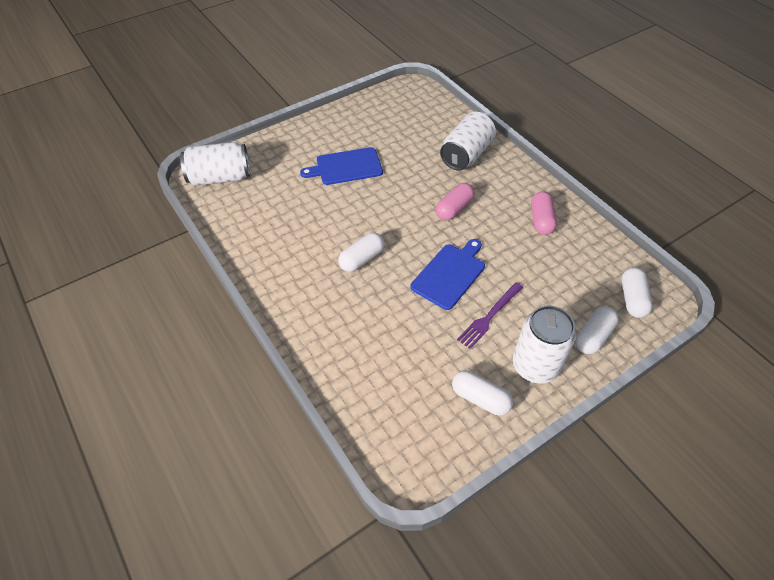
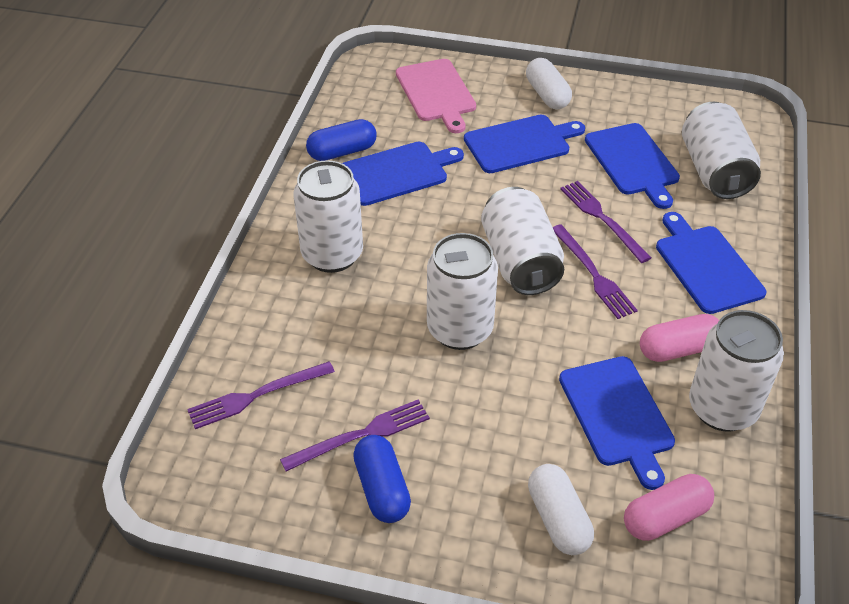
blue capsule: 0 -> 2
blue cutting board: 2 -> 5
pink cutting board: 0 -> 1
purple fork: 1 -> 4
white can: 3 -> 5
white capsule: 4 -> 2

